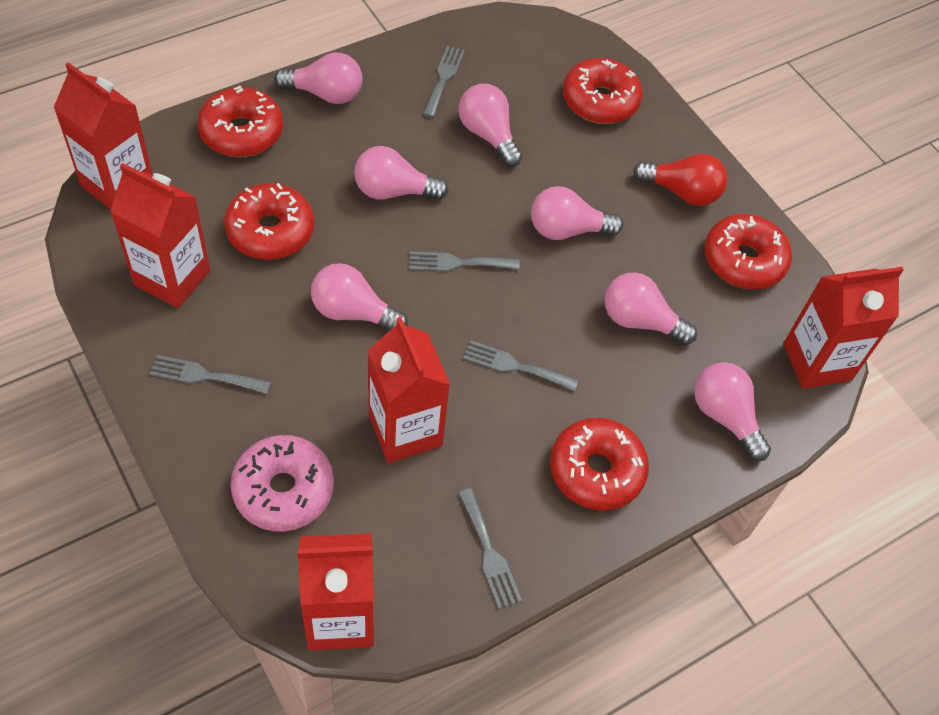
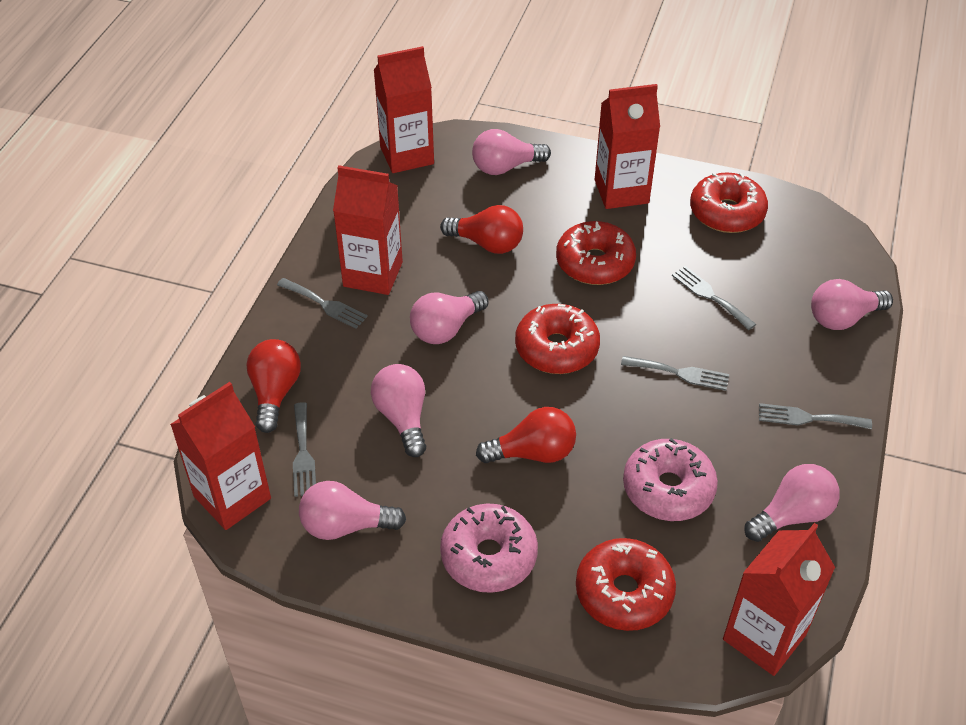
pink donut: 1 -> 2
pink light bulb: 7 -> 6
red donut: 5 -> 4
red light bulb: 1 -> 3

